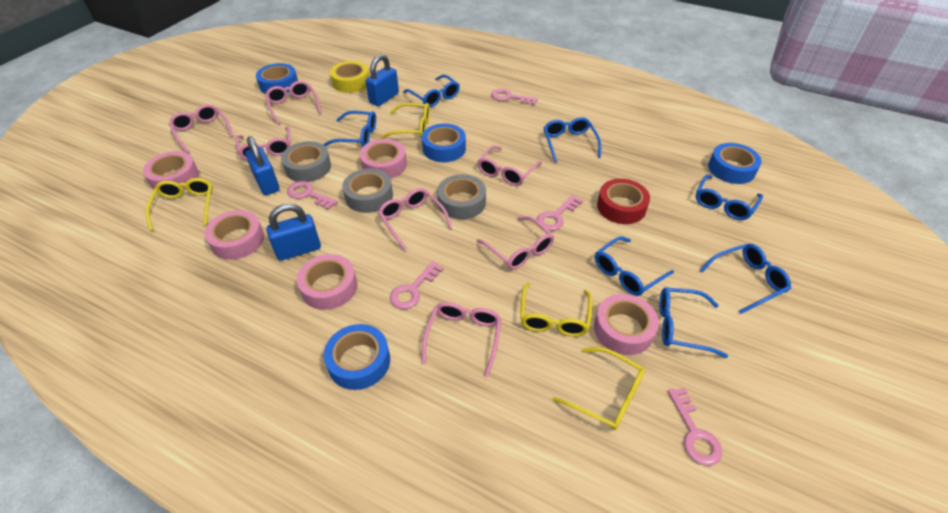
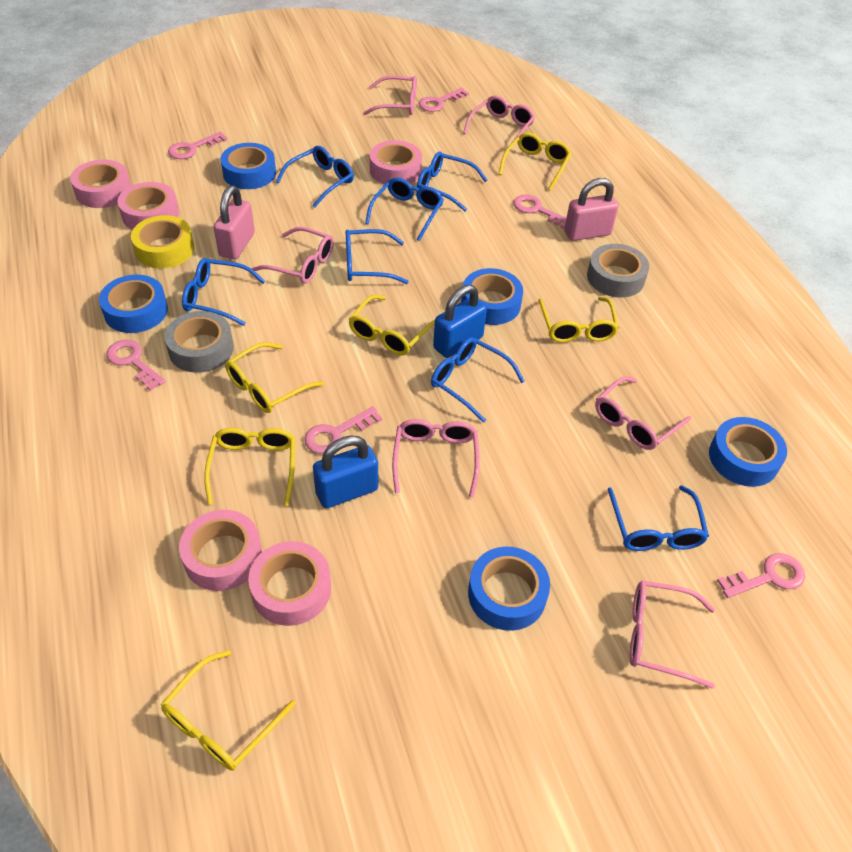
blue padlock: 3 -> 2
blue tape: 4 -> 5
grey tape: 3 -> 2
pink glasses: 7 -> 6
pink key: 5 -> 6
pink padlock: 0 -> 2
red tape: 1 -> 0
yellow glasses: 4 -> 6

